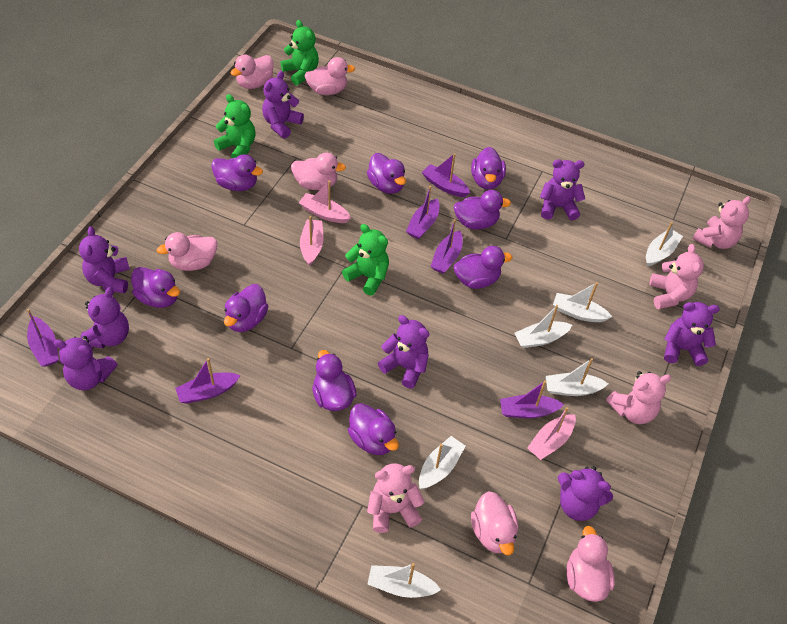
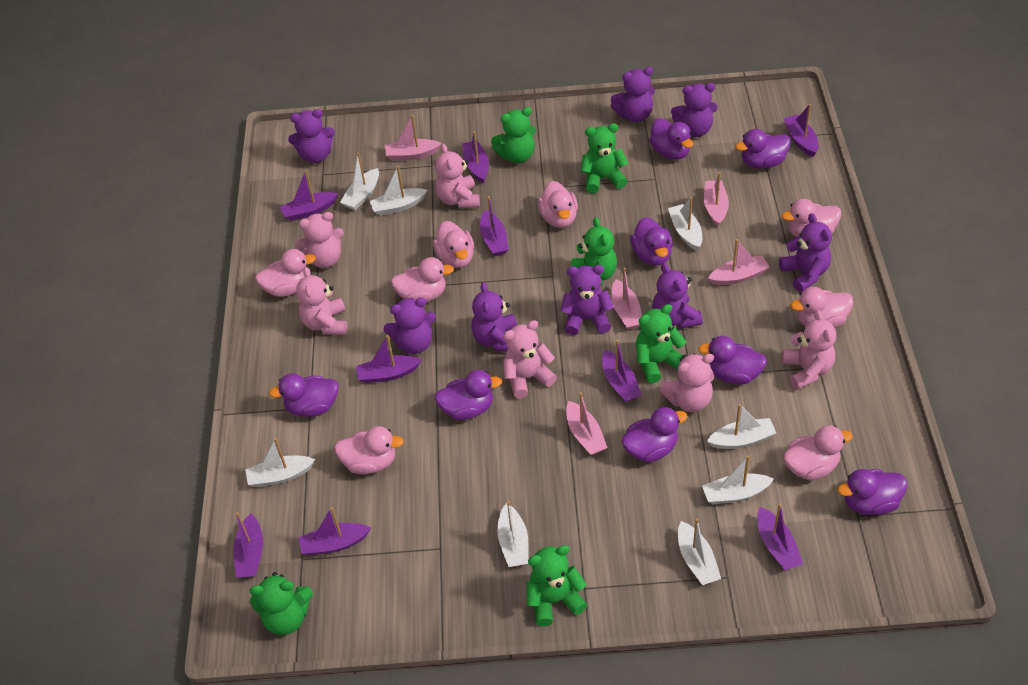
green teddy bear: 3 -> 6
pink boat: 3 -> 5
pink duck: 6 -> 8
pink teddy bear: 4 -> 6
purple boat: 6 -> 9
purple duck: 9 -> 8
white boat: 6 -> 8

